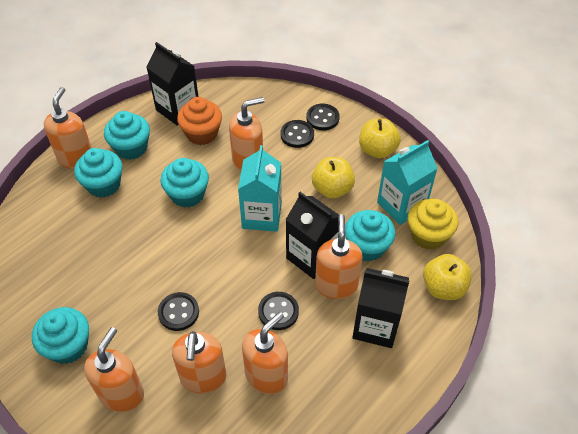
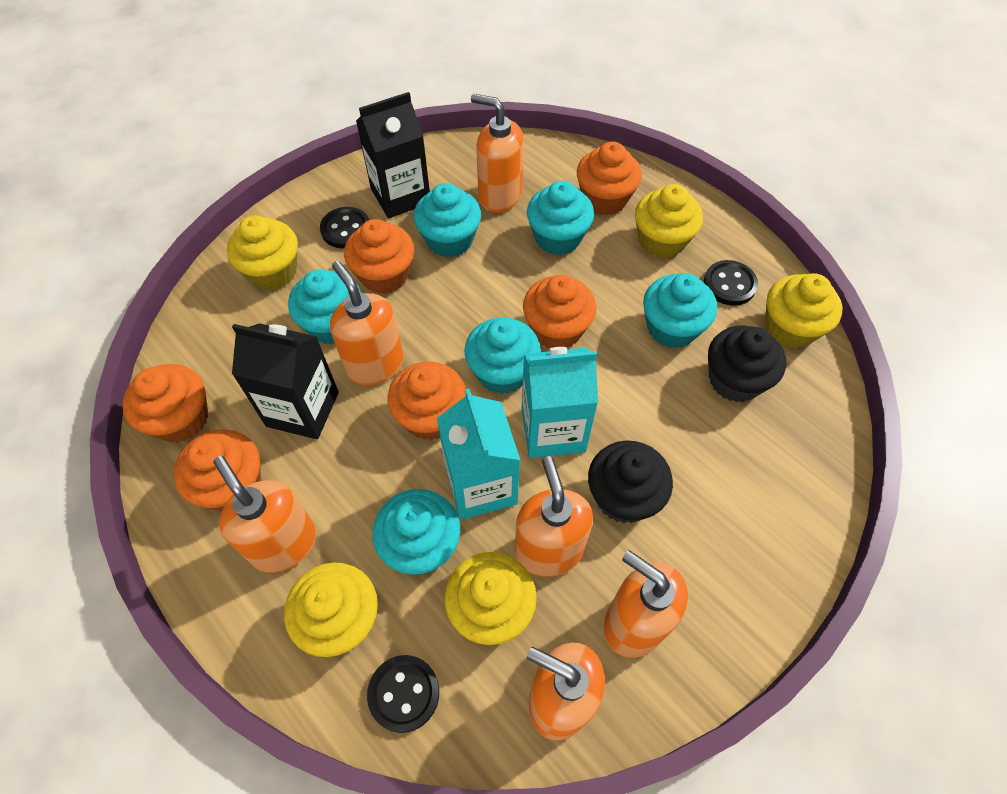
black button: 4 -> 3
black carton: 3 -> 2
black cupcake: 0 -> 2
orange cupcake: 1 -> 6
turquoise cupcake: 5 -> 6
yellow apple: 3 -> 0
yellow cupcake: 1 -> 5

